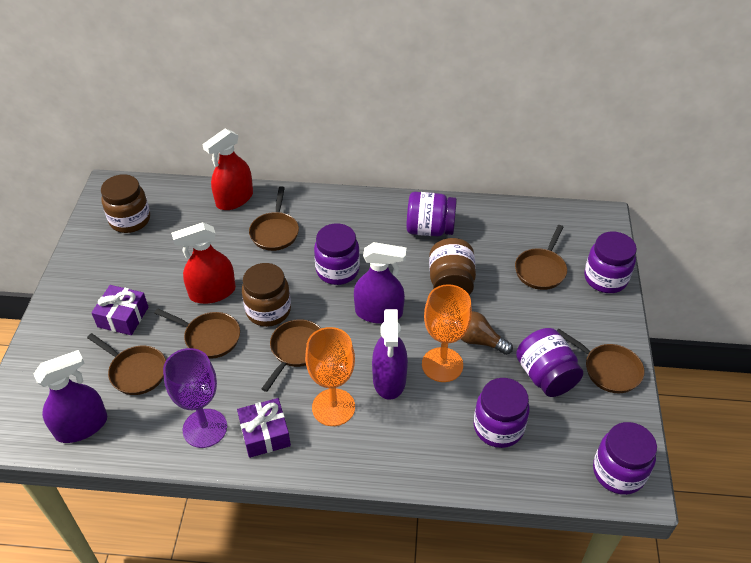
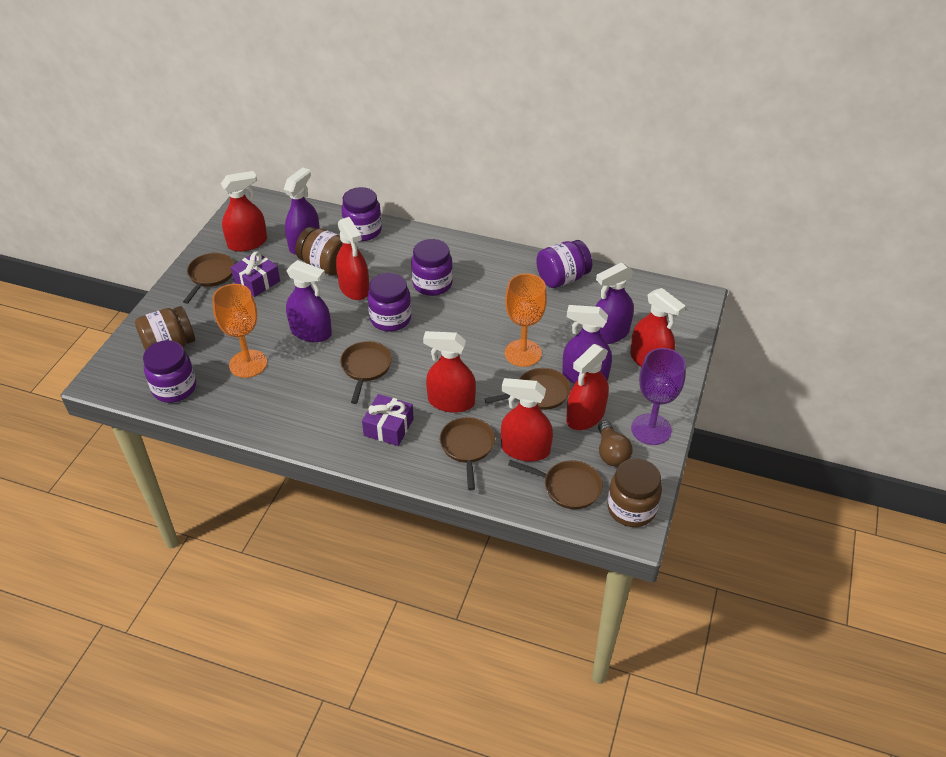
brown pan: 6 -> 5
purple jar: 6 -> 5
purple spray bottle: 3 -> 4
red spray bottle: 2 -> 6

